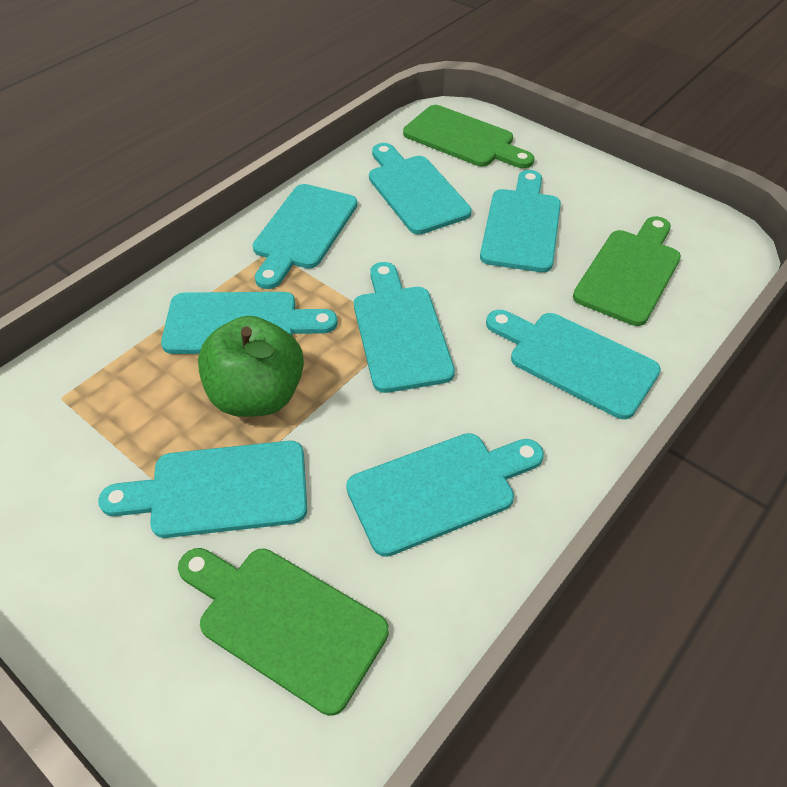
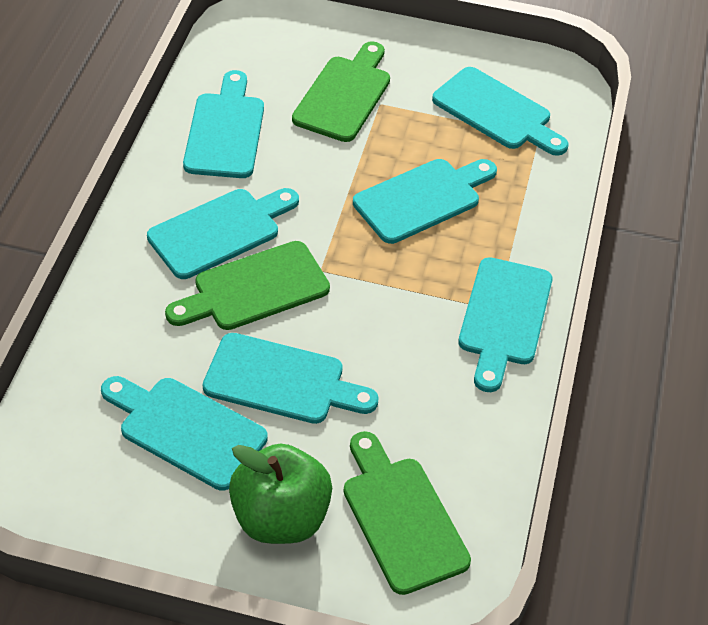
turquoise cutting board: 8 -> 7

